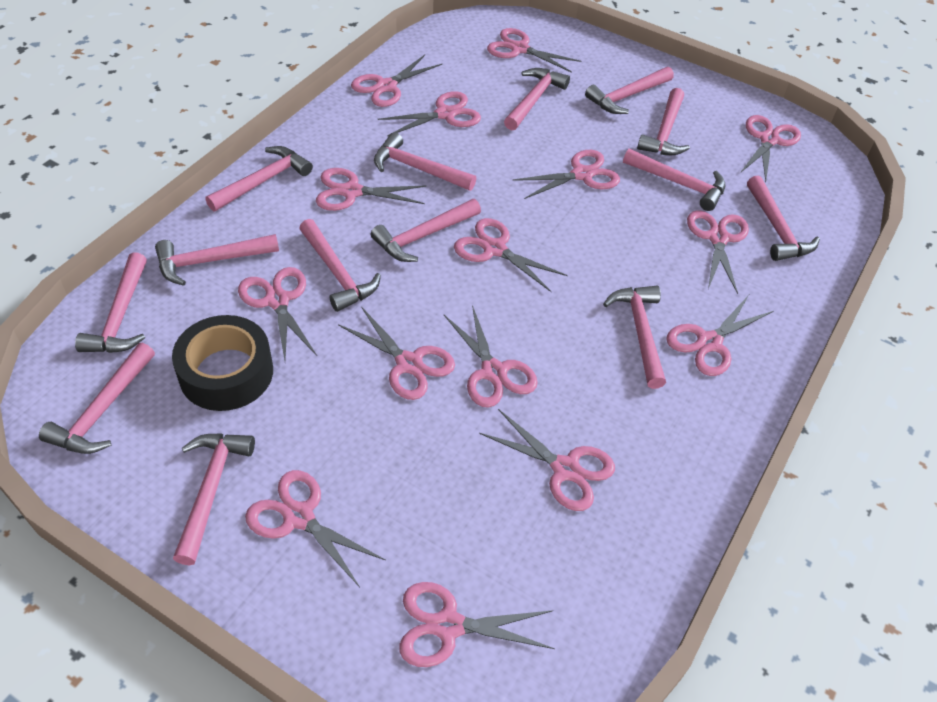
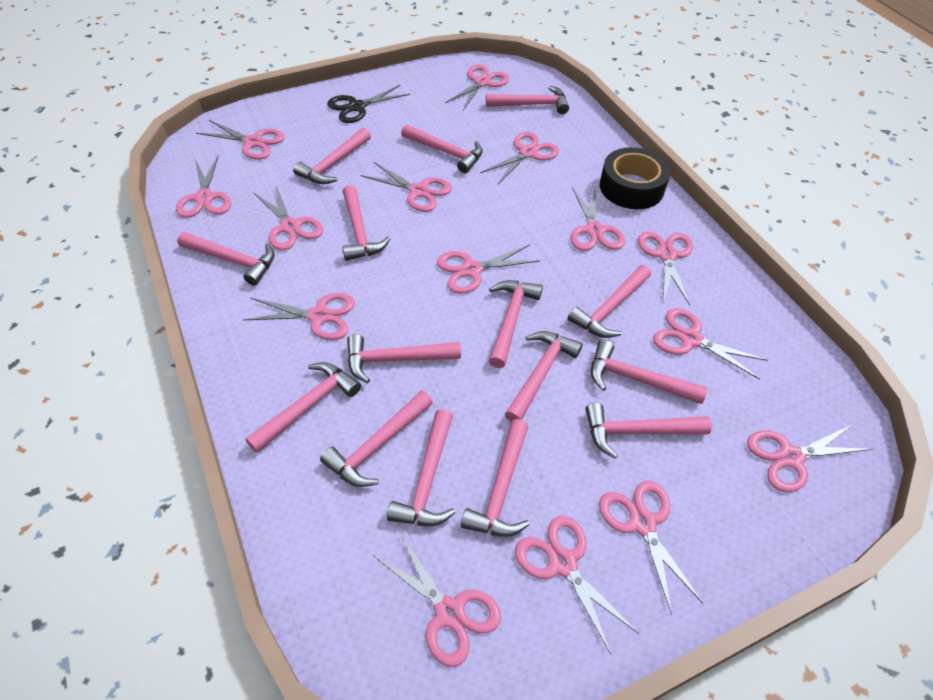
black scissors: 0 -> 1
pink hammer: 14 -> 15

